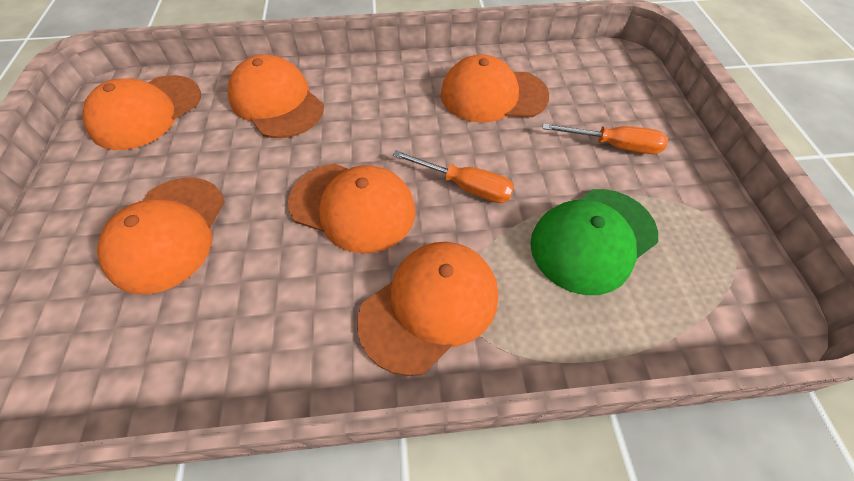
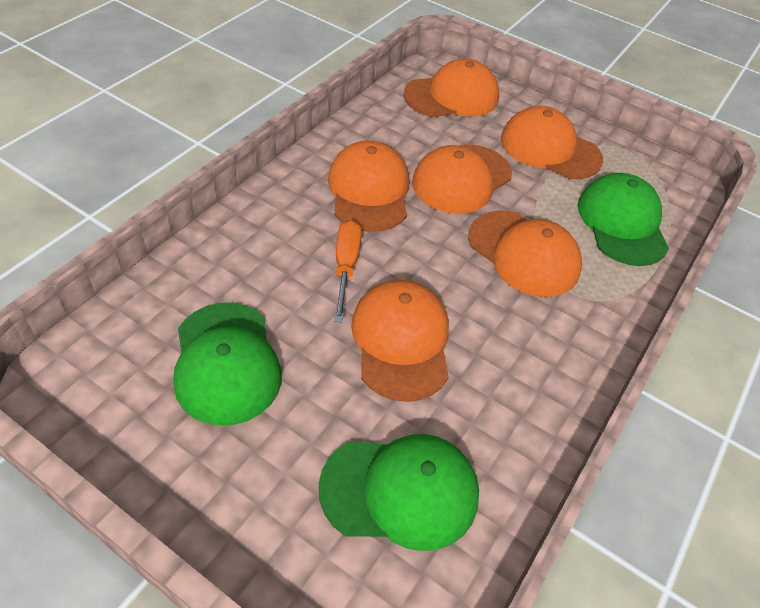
green cap: 1 -> 3
orange screwdriver: 2 -> 1

